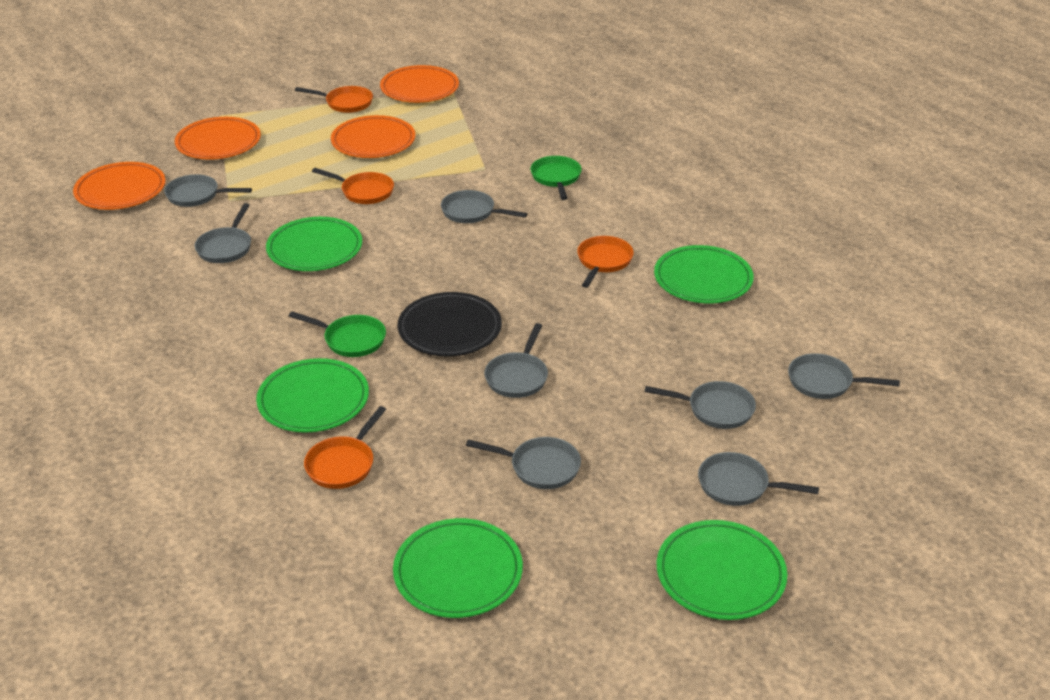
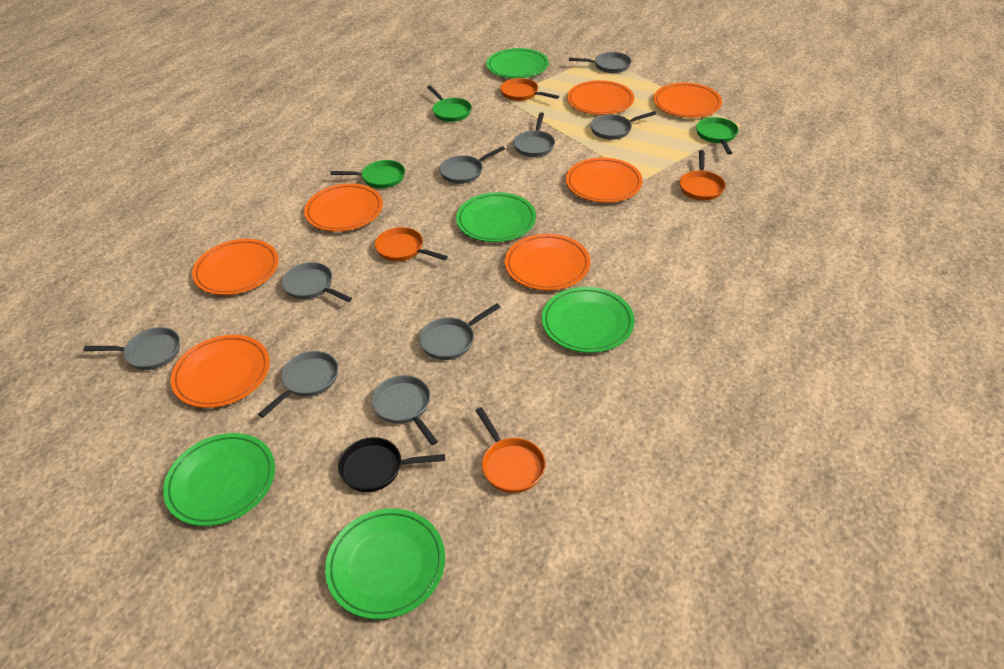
black pan: 0 -> 1
black plate: 1 -> 0
green pan: 2 -> 3
grey pan: 8 -> 9
orange plate: 4 -> 7

